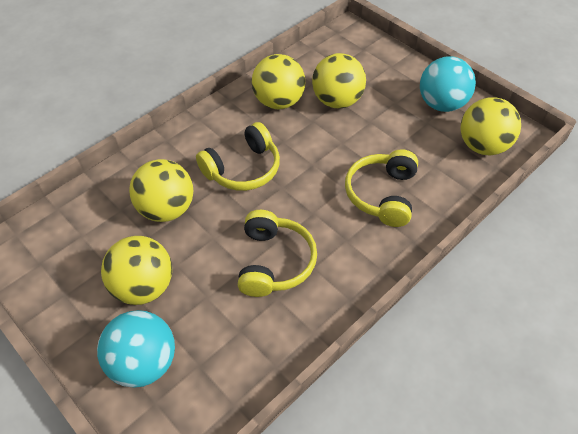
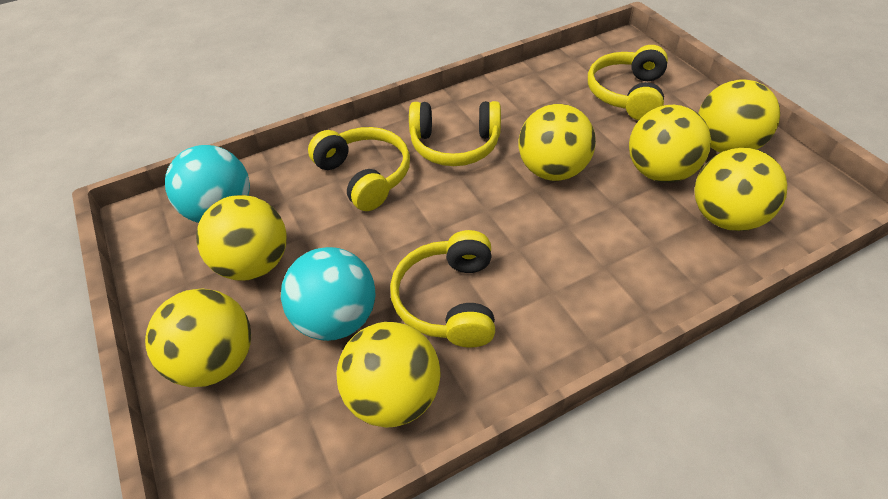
yellow ball: 5 -> 7
yellow headphones: 3 -> 4

